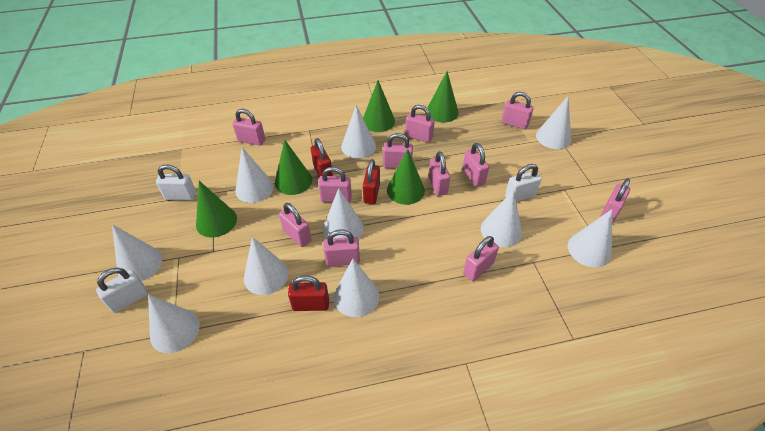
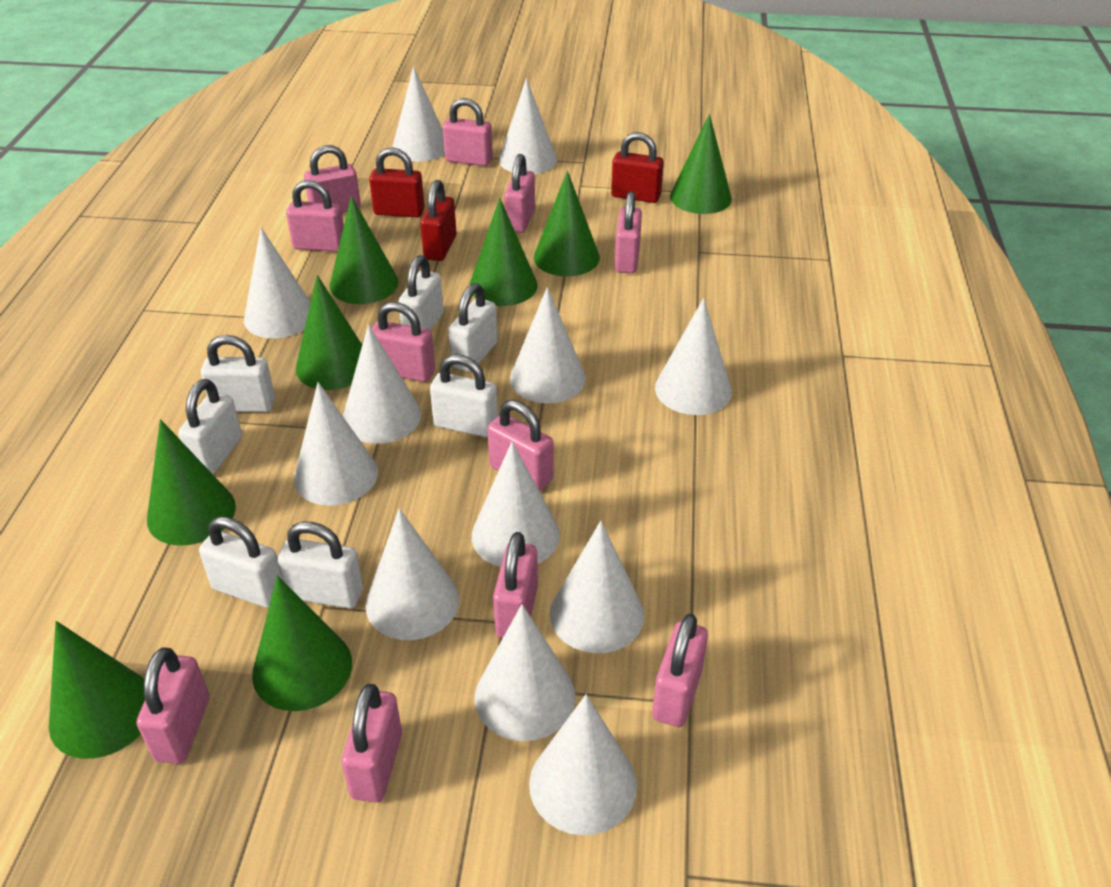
green cone: 5 -> 8
white cone: 10 -> 12
white padlock: 3 -> 7

